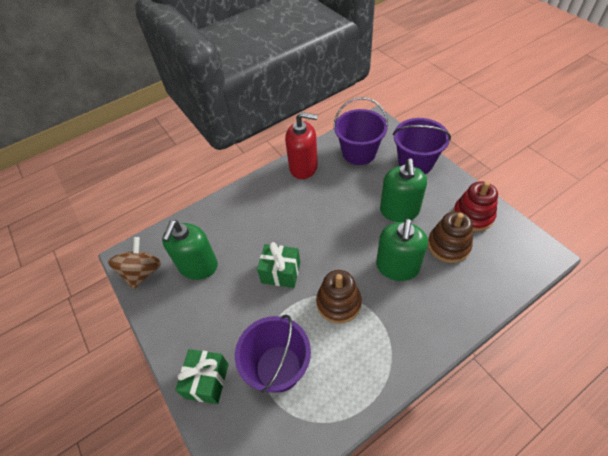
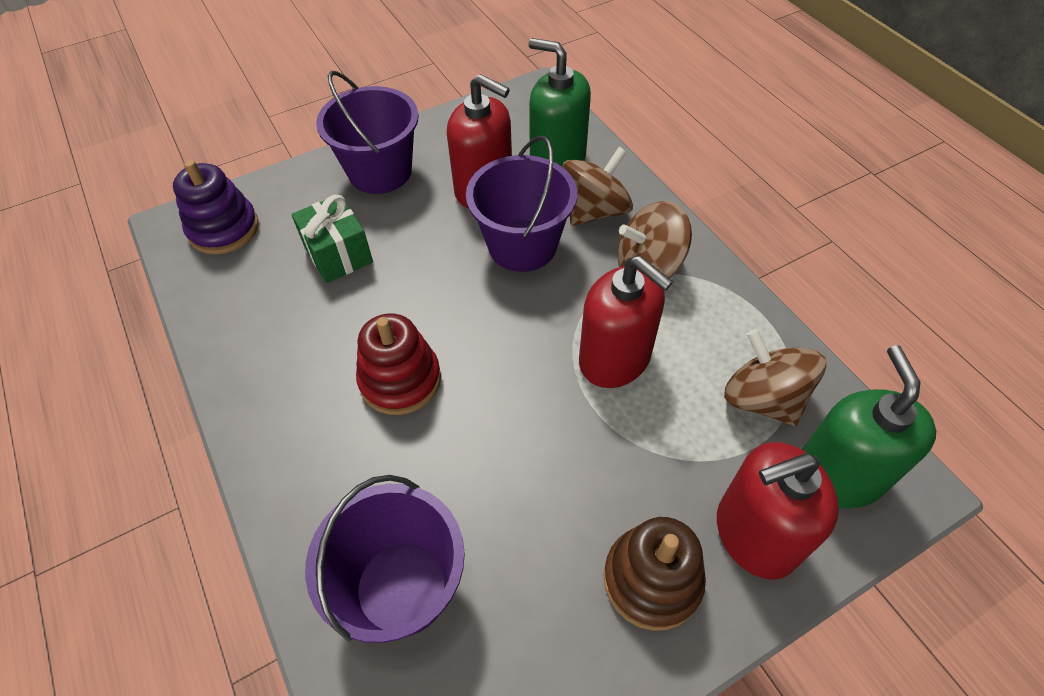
brown spinning top: 1 -> 3
brown stacking toy: 2 -> 1
green gift: 2 -> 1
green soap dispenser: 3 -> 2
purple stacking toy: 0 -> 1
red soap dispenser: 1 -> 3

